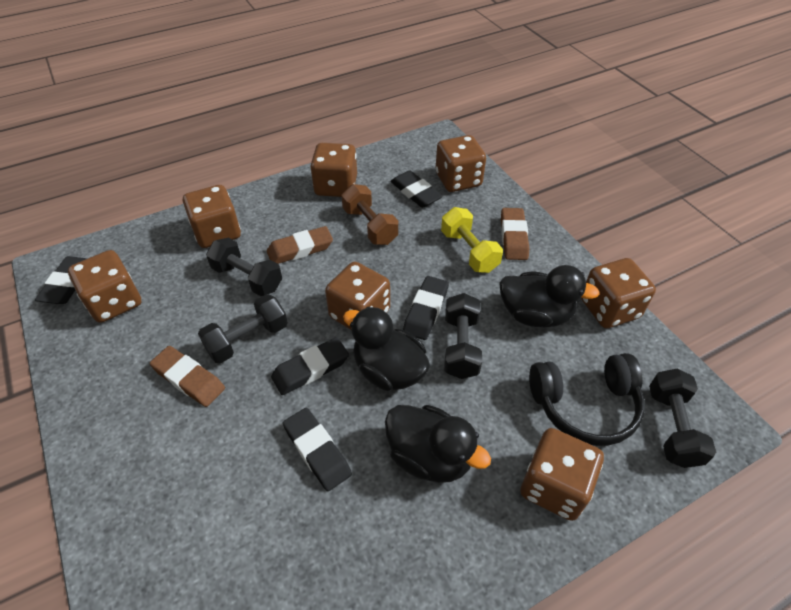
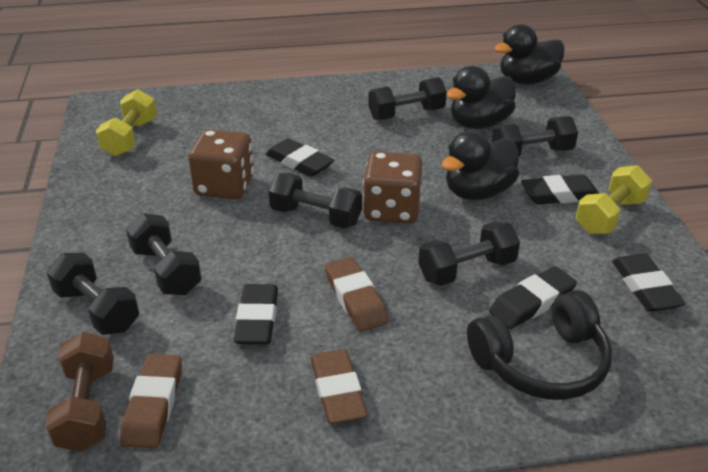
black dumbbell: 4 -> 6
brown dice: 7 -> 2
yellow dumbbell: 1 -> 2

